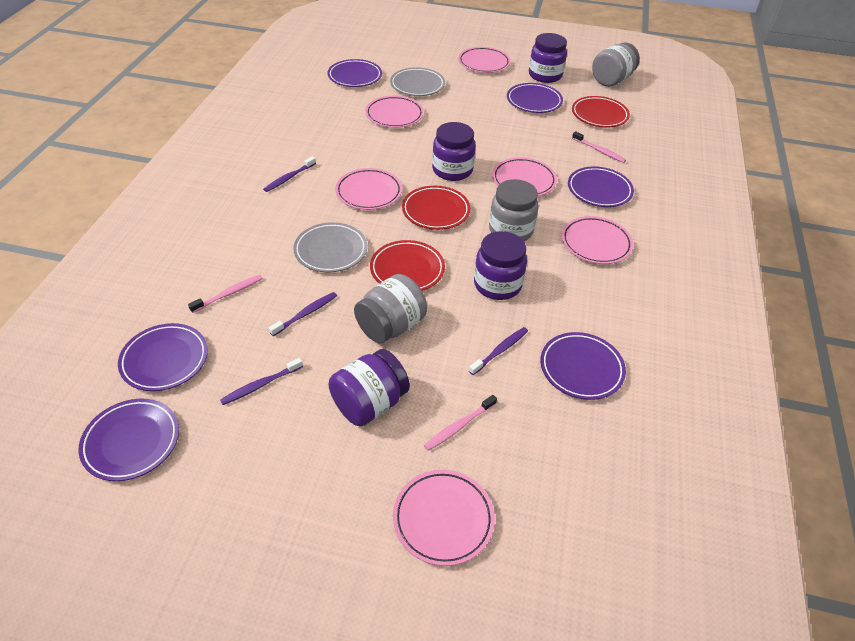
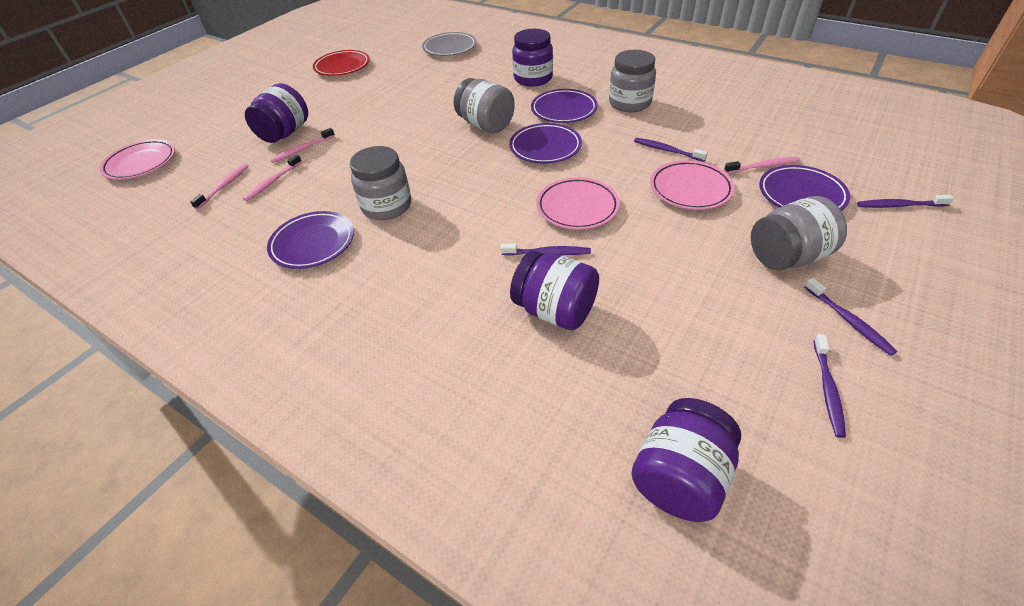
grey jar: 3 -> 4
grey plate: 2 -> 1
pink plate: 6 -> 3
pink toothbrush: 3 -> 4
purple plate: 6 -> 4
purple toothbrush: 4 -> 5
red plate: 3 -> 1

